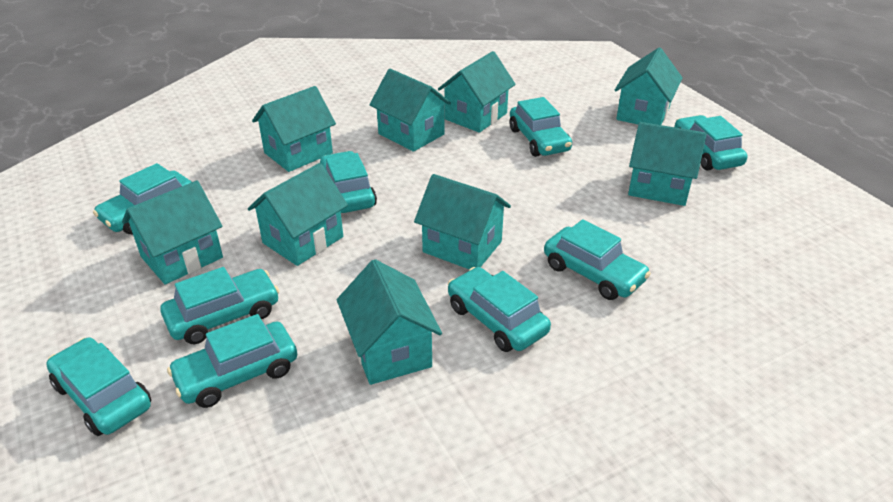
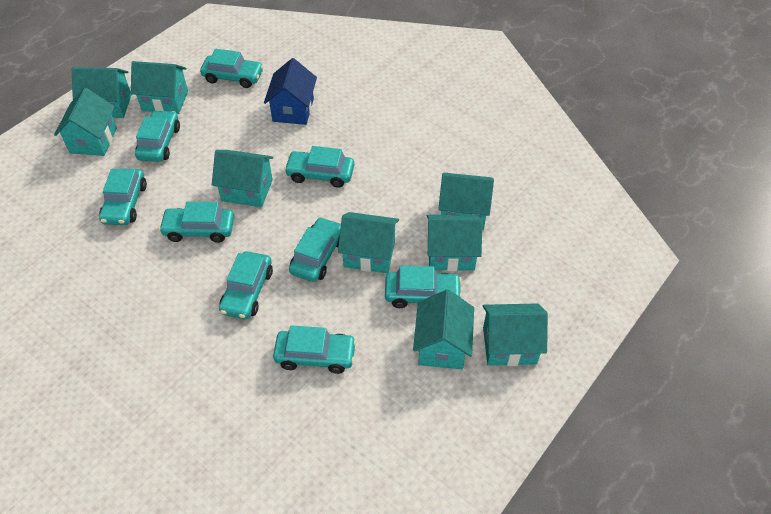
blue house: 0 -> 1

